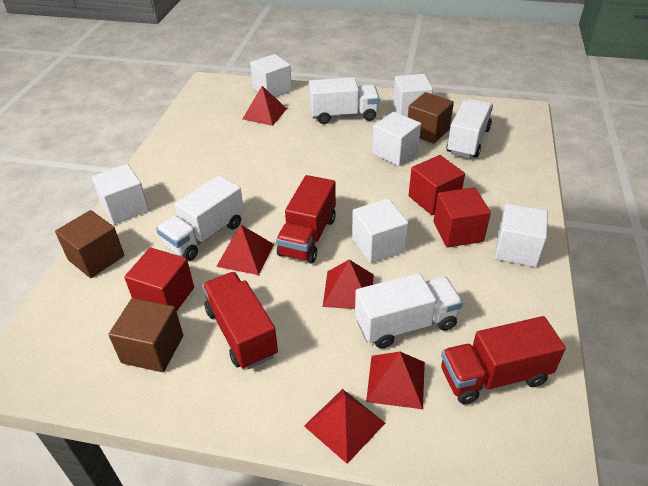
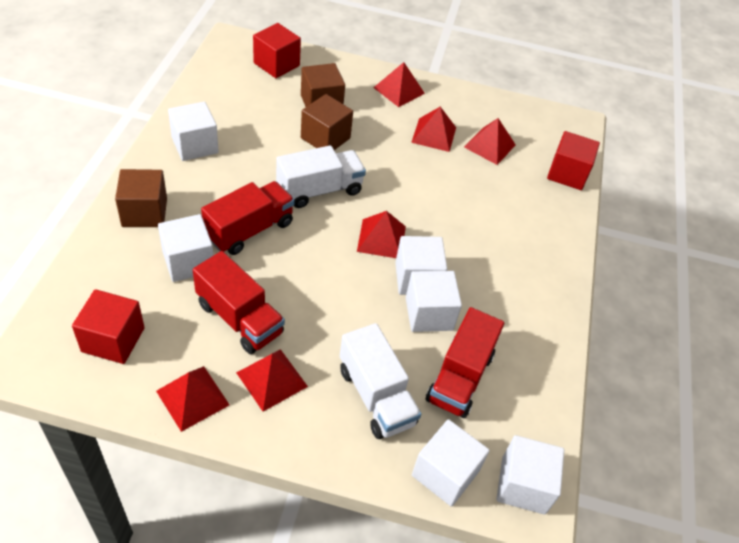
red pyramid: 5 -> 6
white truck: 4 -> 2

